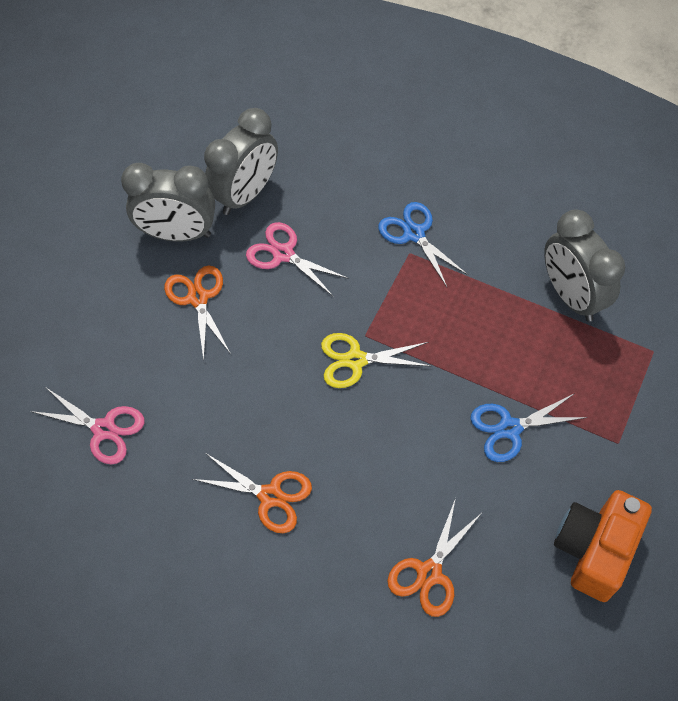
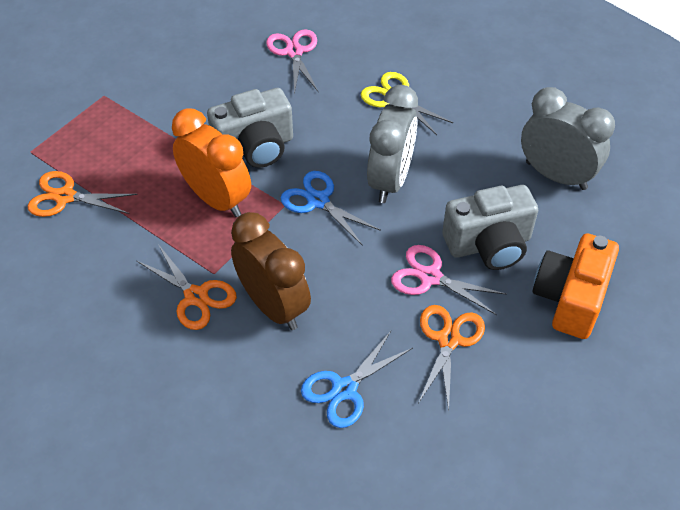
brown clock: 0 -> 1
grey camera: 0 -> 2
grey clock: 3 -> 2
orange clock: 0 -> 1

